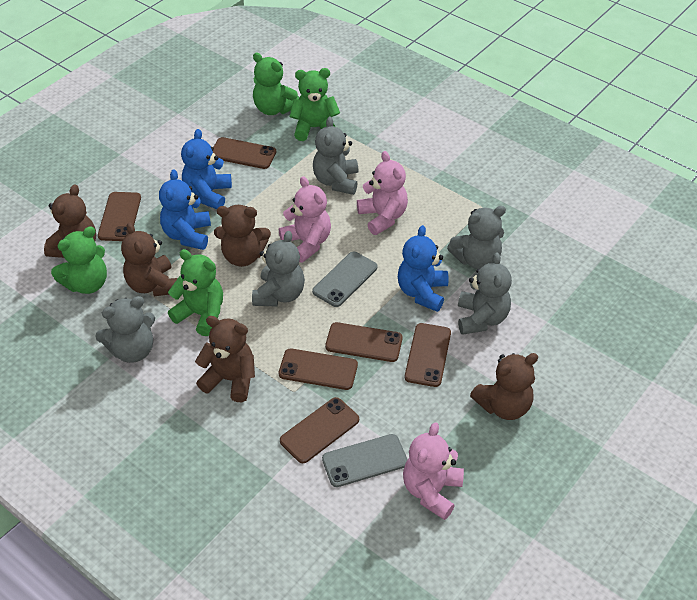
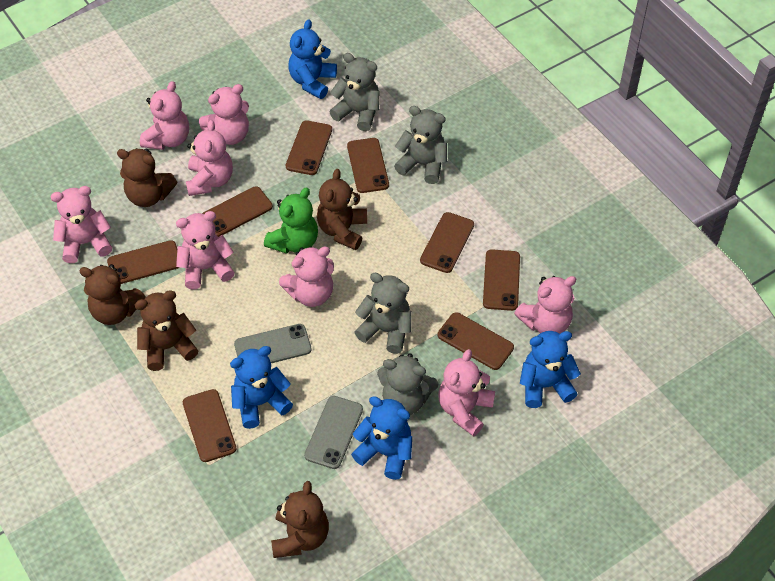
blue teddy bear: 3 -> 4
brown phone: 6 -> 8
green teddy bear: 4 -> 1
grey teddy bear: 5 -> 4
pink teddy bear: 3 -> 8

